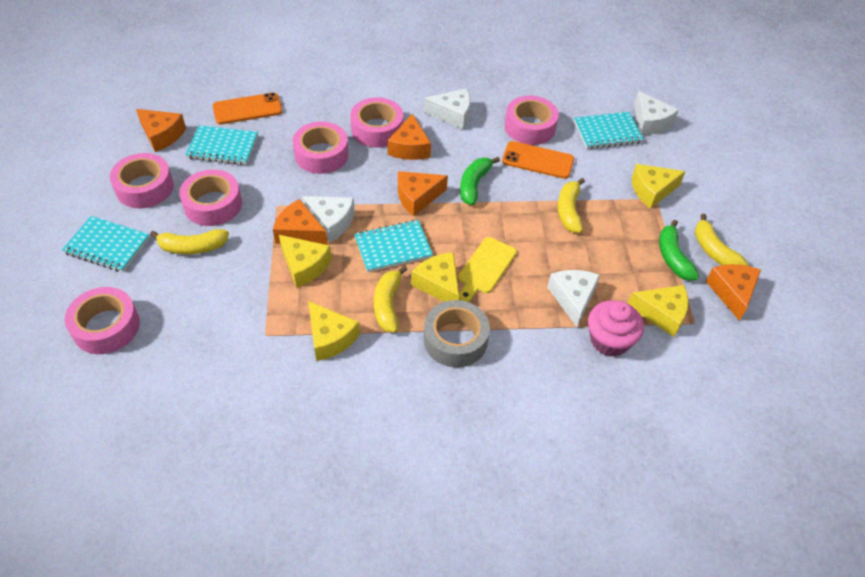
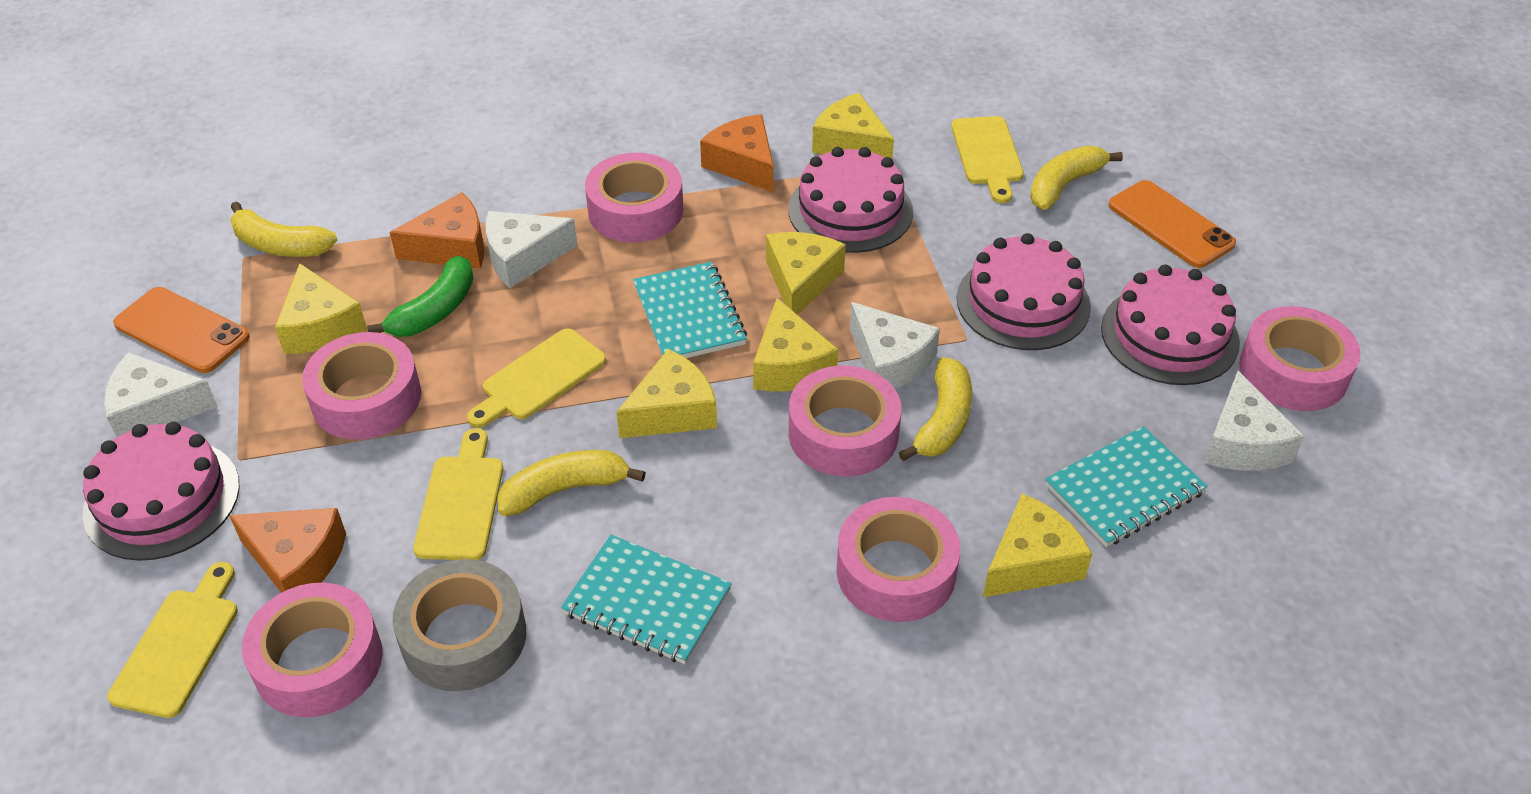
green banana: 2 -> 1
orange cheese: 5 -> 3
pink cake: 0 -> 4
pink cupcake: 1 -> 0
turquoise notebook: 4 -> 3
yellow cheese: 5 -> 6
yellow cutting board: 1 -> 4

